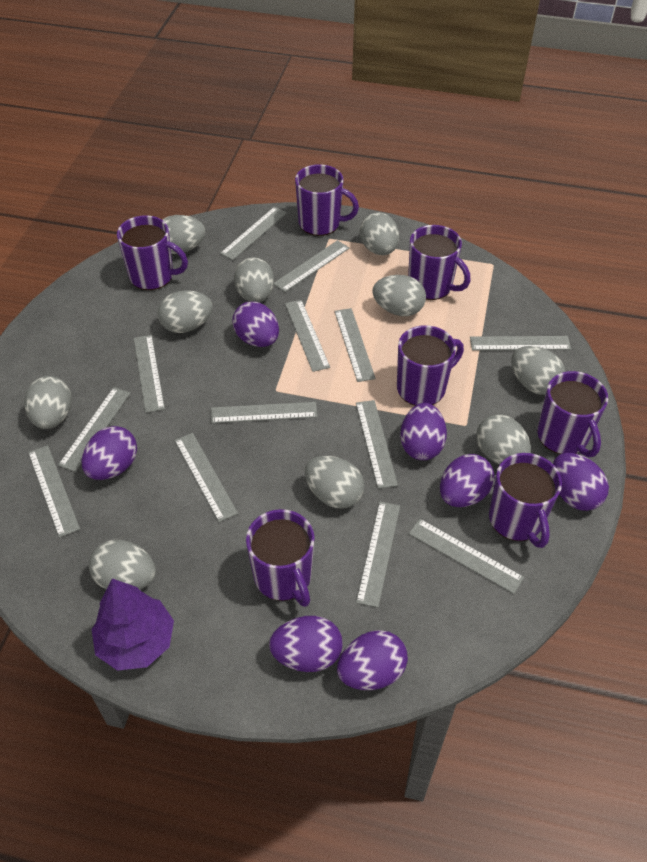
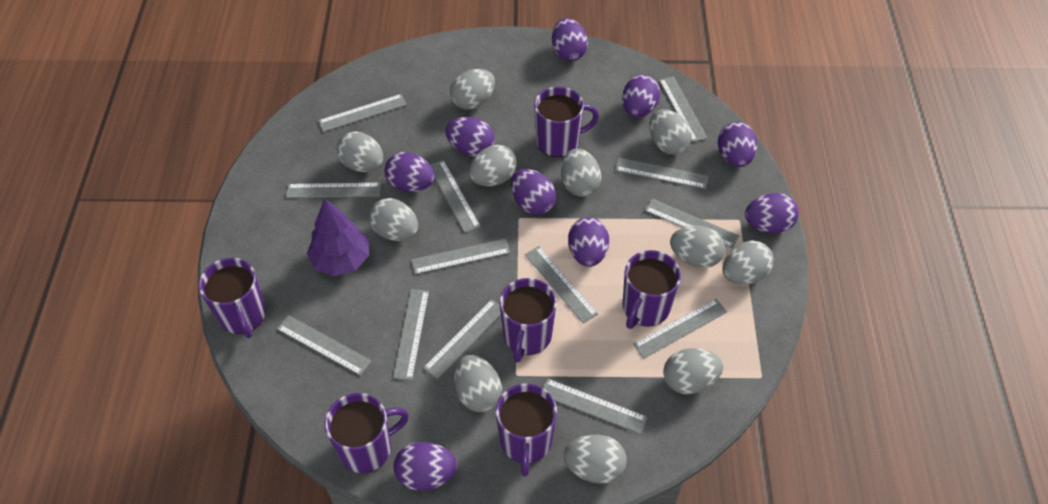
grey egg: 10 -> 11
purple egg: 7 -> 9
purple mug: 7 -> 6

